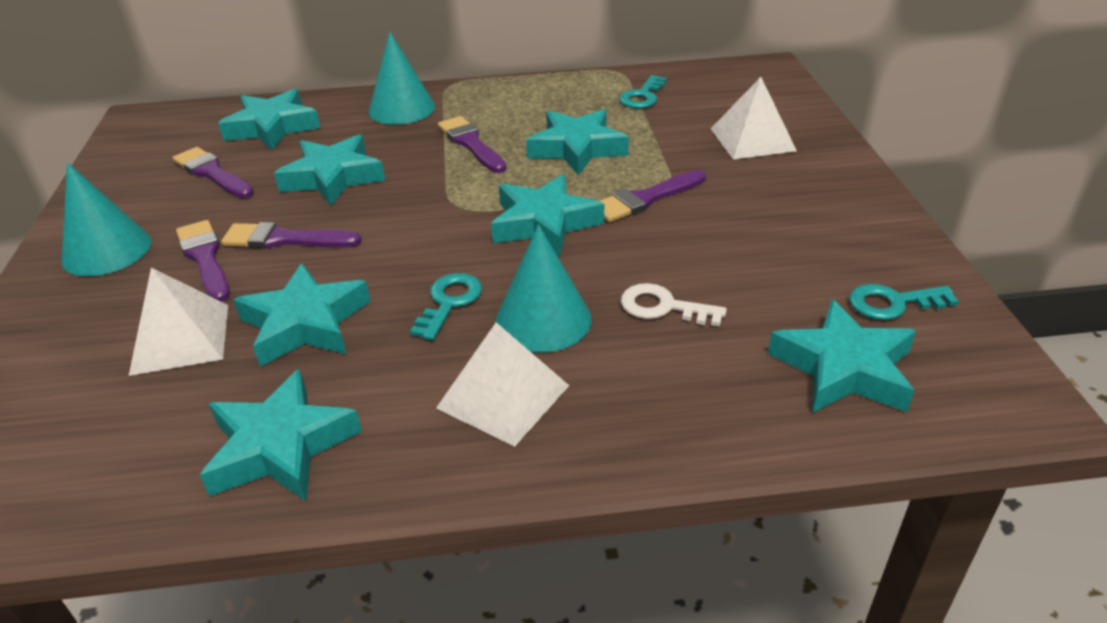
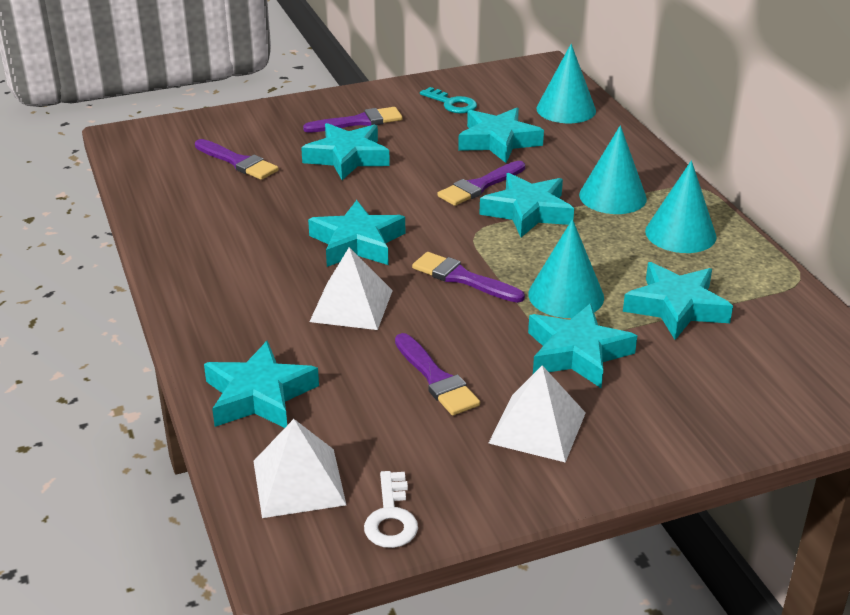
turquoise cone: 3 -> 4
turquoise key: 3 -> 1

